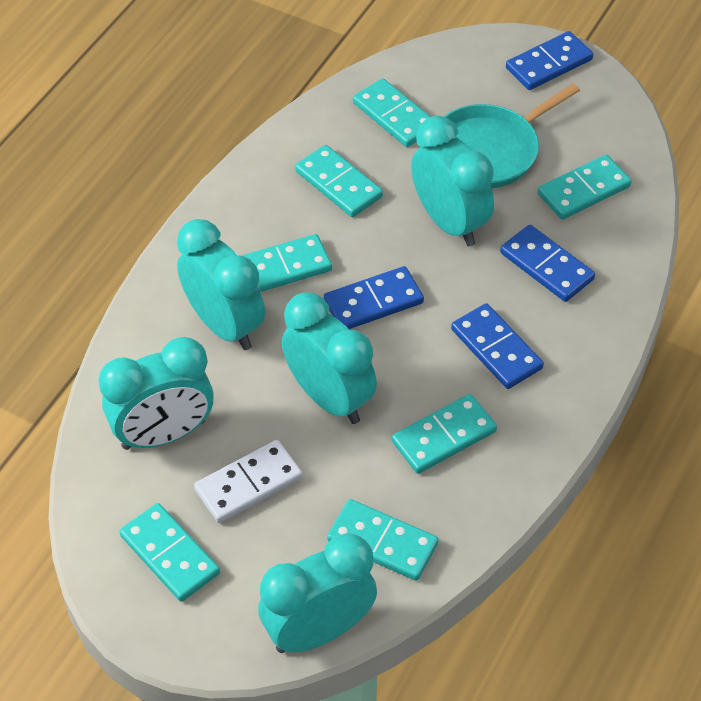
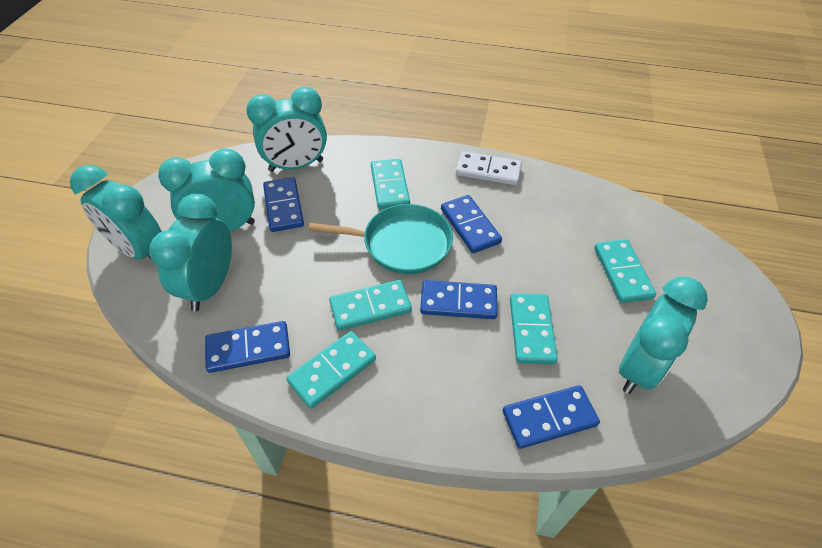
blue domino: 4 -> 5
turquoise domino: 7 -> 5

